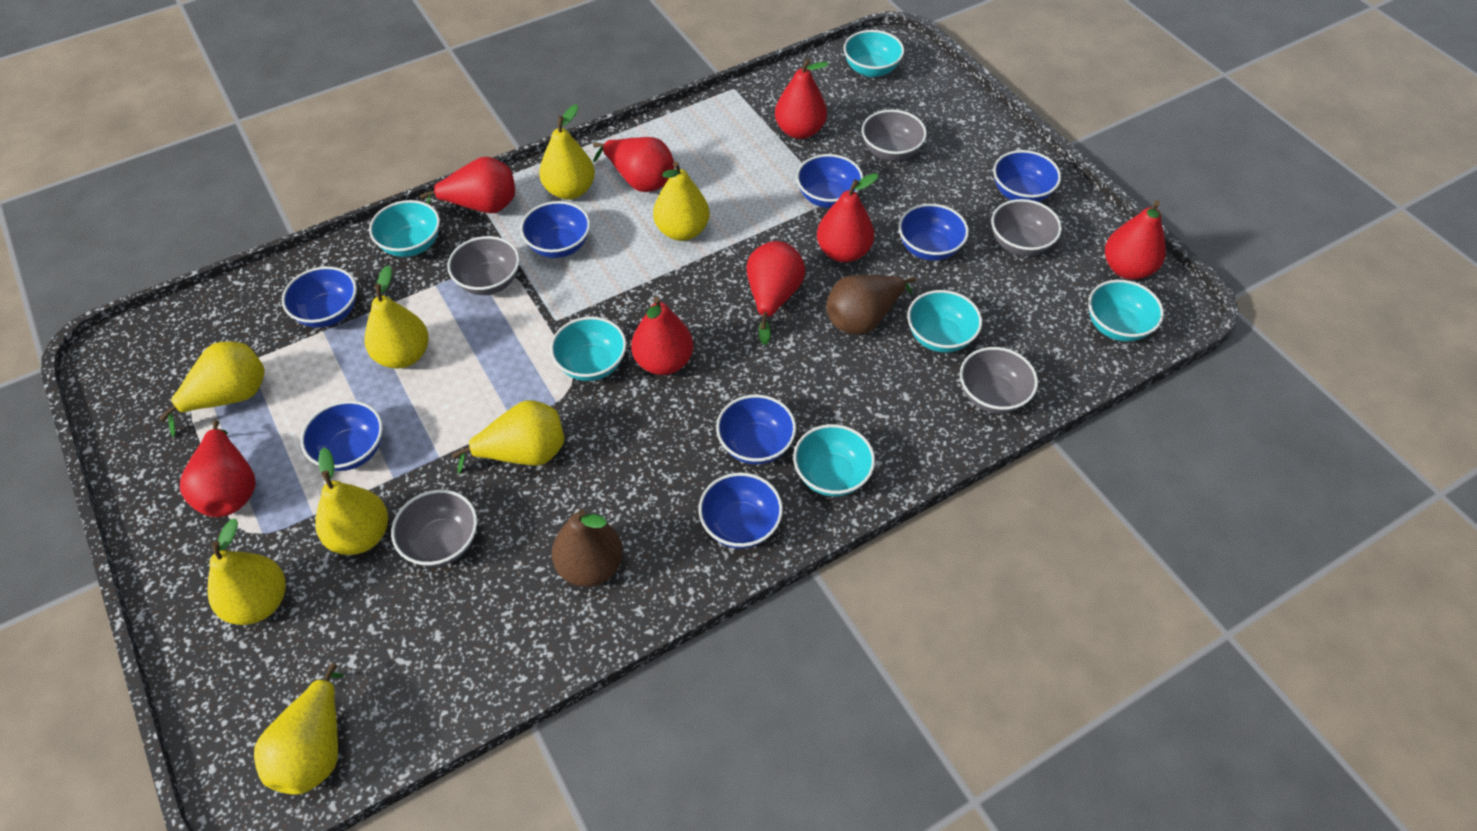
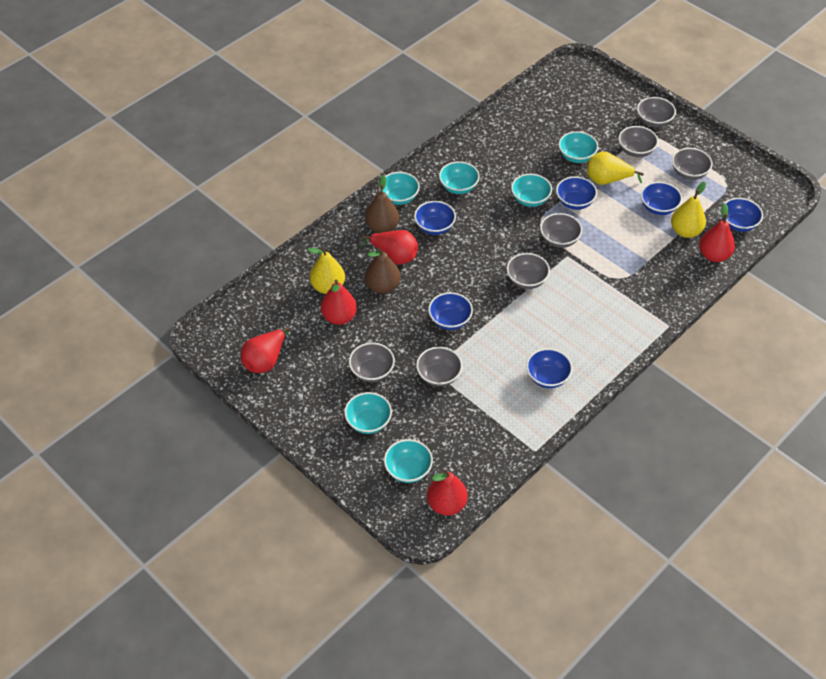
blue bowl: 8 -> 6
grey bowl: 5 -> 7
red pear: 8 -> 5
yellow pear: 8 -> 3

